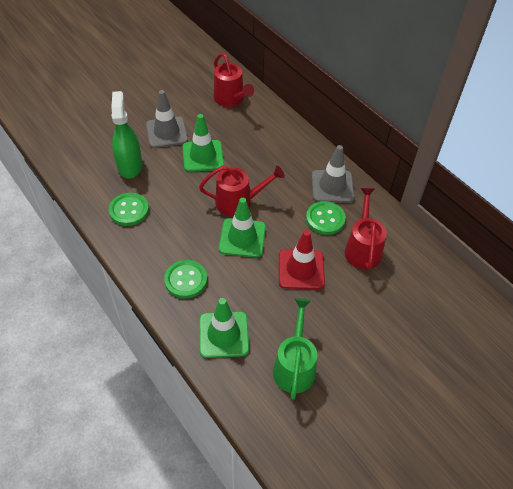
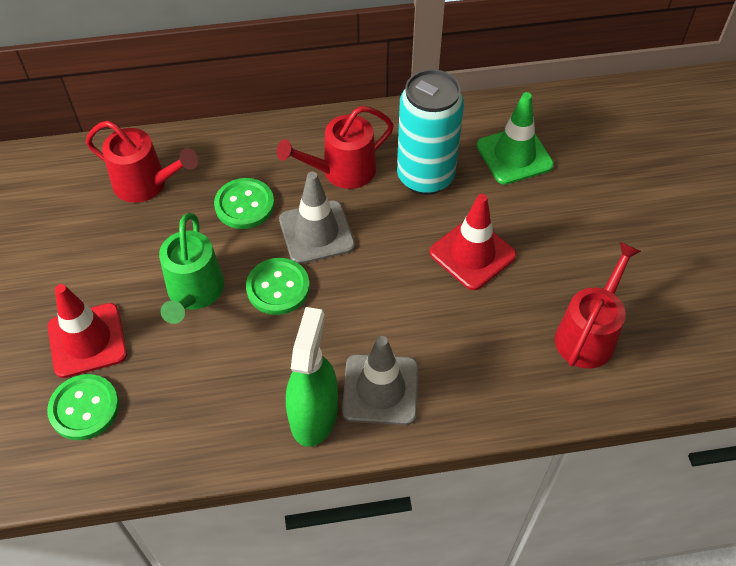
green traffic cone: 3 -> 1
red traffic cone: 1 -> 2
turquoise can: 0 -> 1

